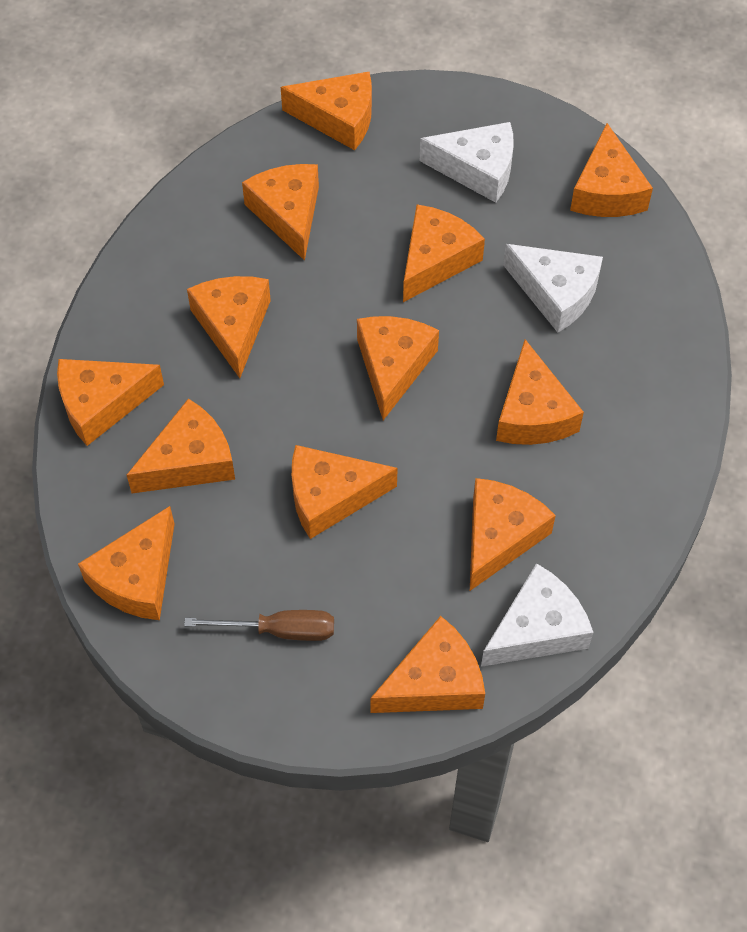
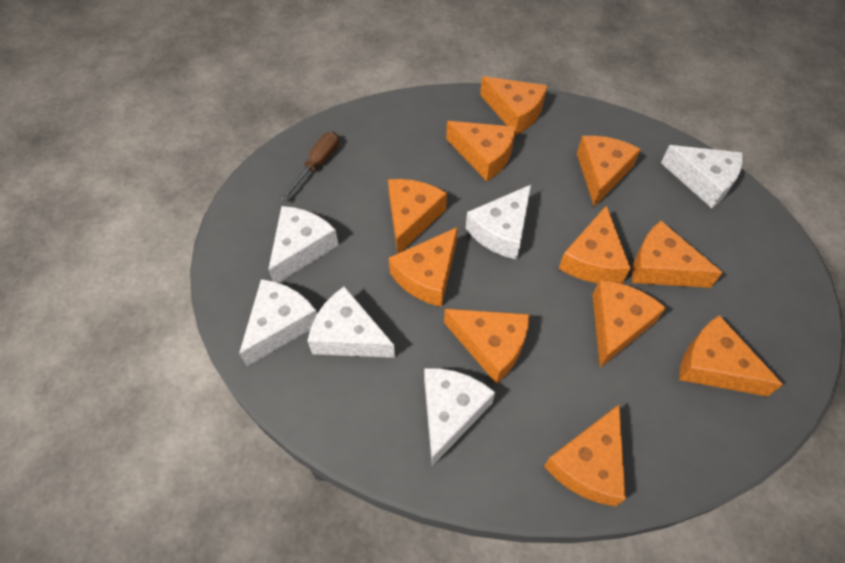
orange cheese: 13 -> 11
white cheese: 3 -> 6

